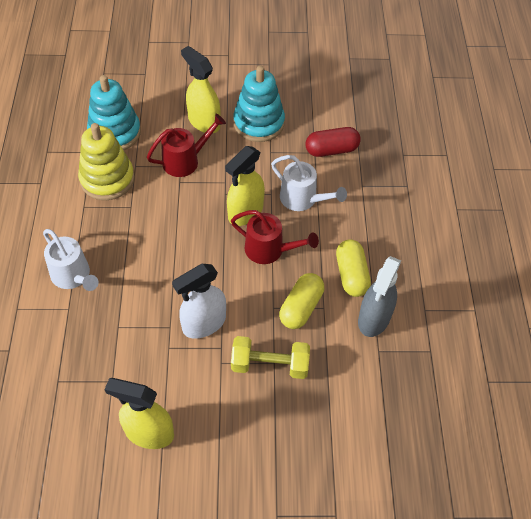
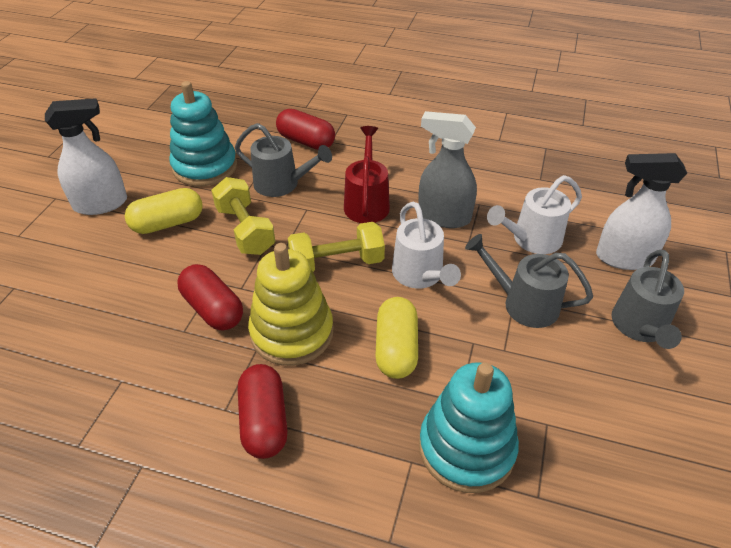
grey watering can: 0 -> 3
red capsule: 1 -> 3
red watering can: 2 -> 1
white spray bottle: 1 -> 2
yellow dumbbell: 1 -> 2
yellow spray bottle: 3 -> 0

